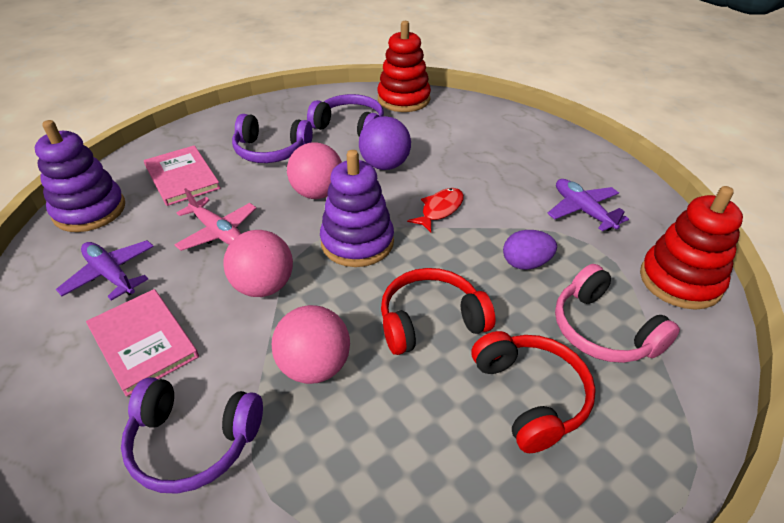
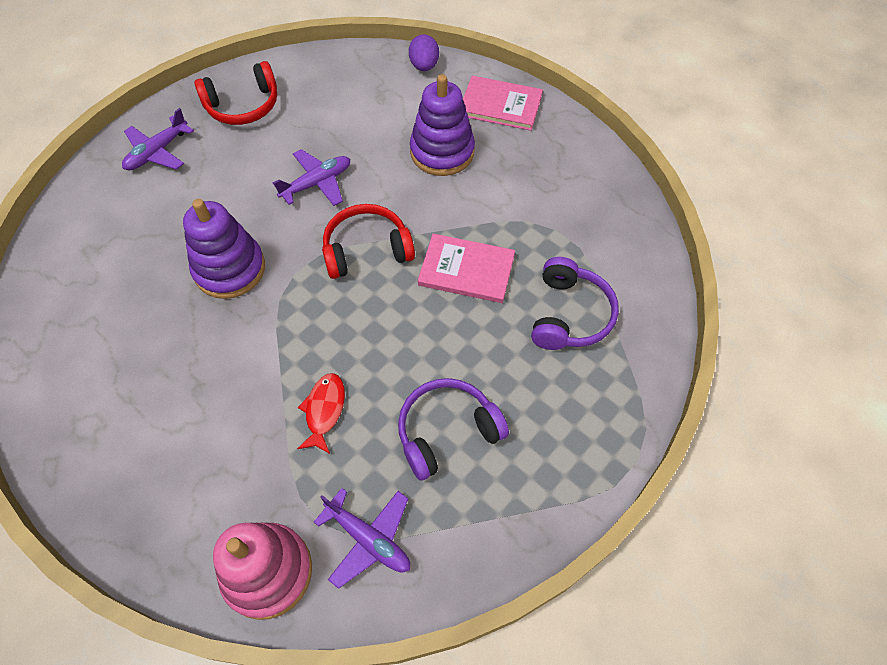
pink ball: 3 -> 0
pink headphones: 1 -> 0
pink plane: 1 -> 0
pink stacking toy: 0 -> 1
purple ball: 1 -> 0
purple headphones: 3 -> 2
purple plane: 2 -> 3
red stacking toy: 2 -> 0

